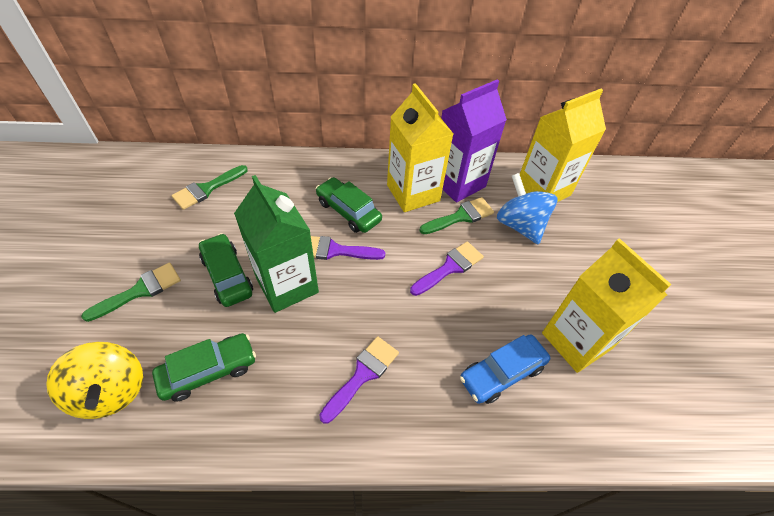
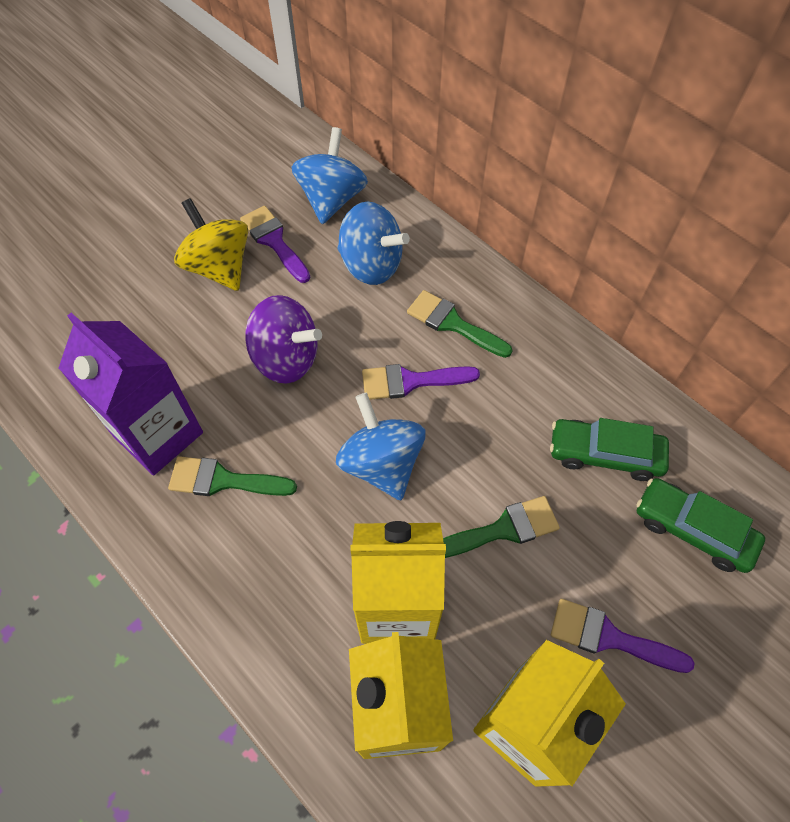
blue car: 1 -> 0
blue spinning top: 1 -> 3
green car: 3 -> 2
green carton: 1 -> 0
purple spinning top: 0 -> 1

